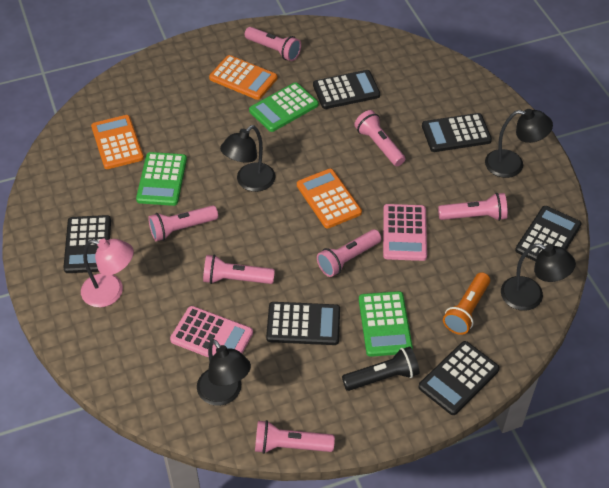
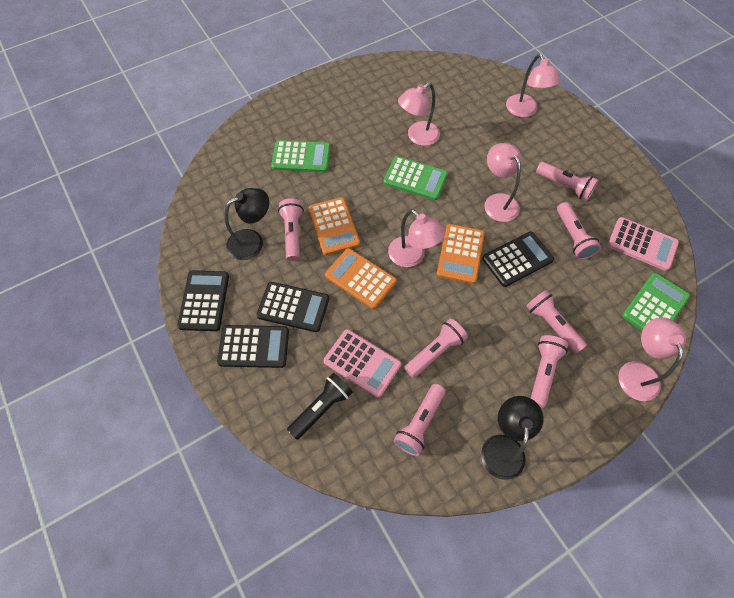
black calculator: 6 -> 4
black lamp: 4 -> 2
orange flashlight: 1 -> 0
pink lamp: 1 -> 5

